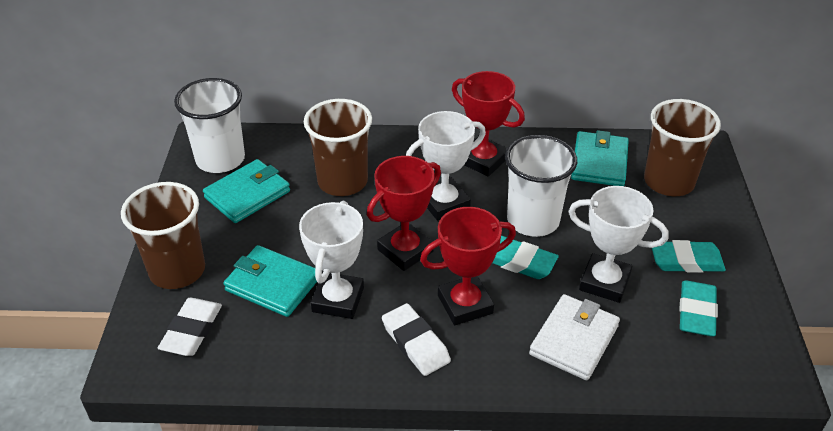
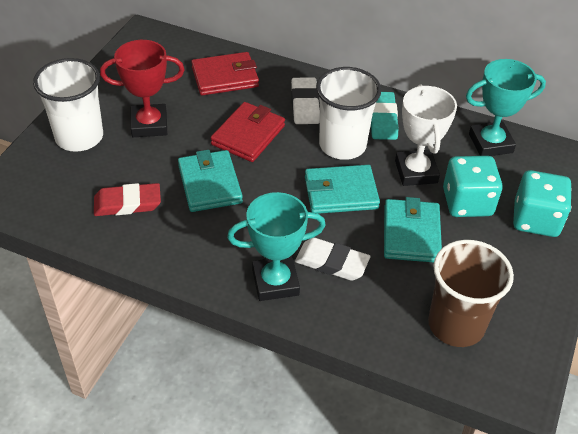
brown cup: 3 -> 1
red eraser: 0 -> 1
red trophy: 3 -> 1
red wallet: 0 -> 2
turquoise dice: 0 -> 2
turquoise eraser: 3 -> 1
turquoise trophy: 0 -> 2
white trophy: 3 -> 1
white wallet: 1 -> 0

